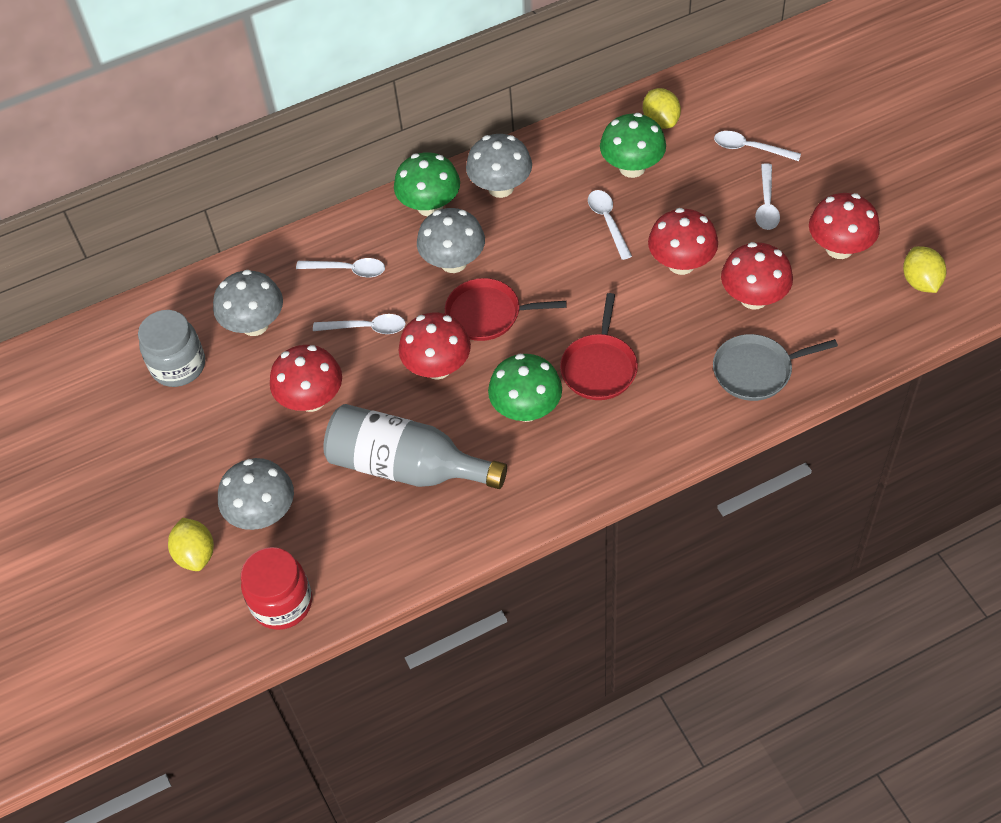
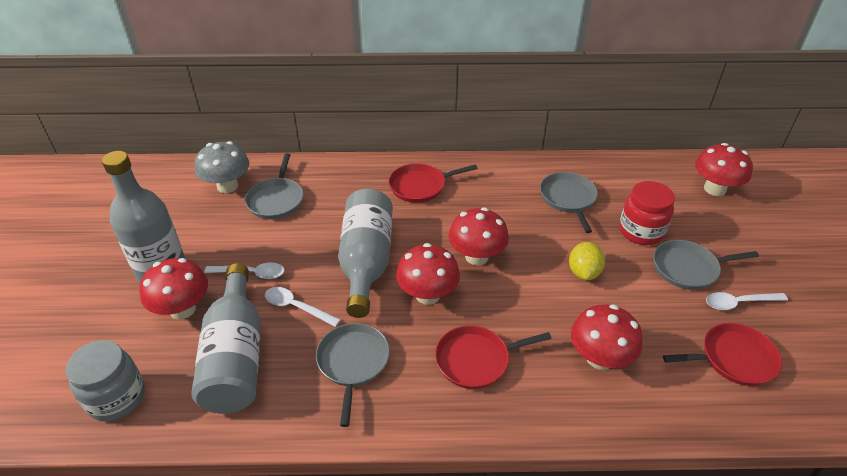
green mushroom: 3 -> 0
grey bottle: 1 -> 3
grey mushroom: 4 -> 1
grey pan: 1 -> 4
red pan: 2 -> 3
white spoon: 5 -> 3
yellow lemon: 3 -> 1

